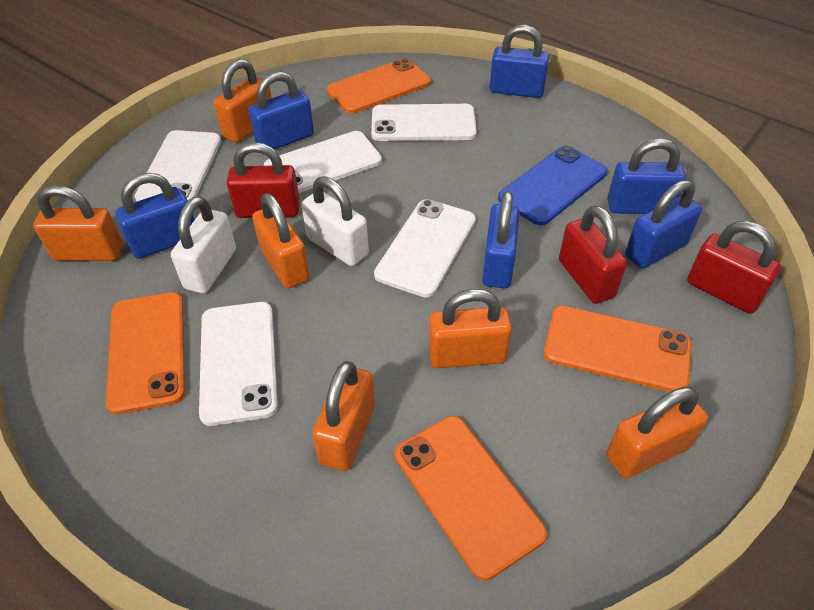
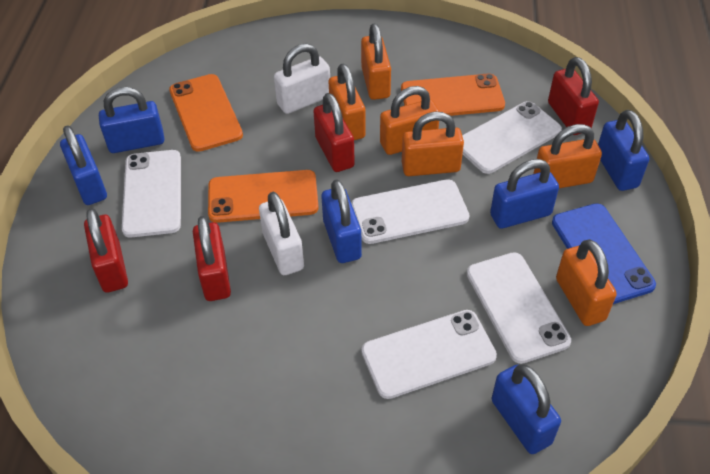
orange phone: 4 -> 3
red padlock: 3 -> 4

